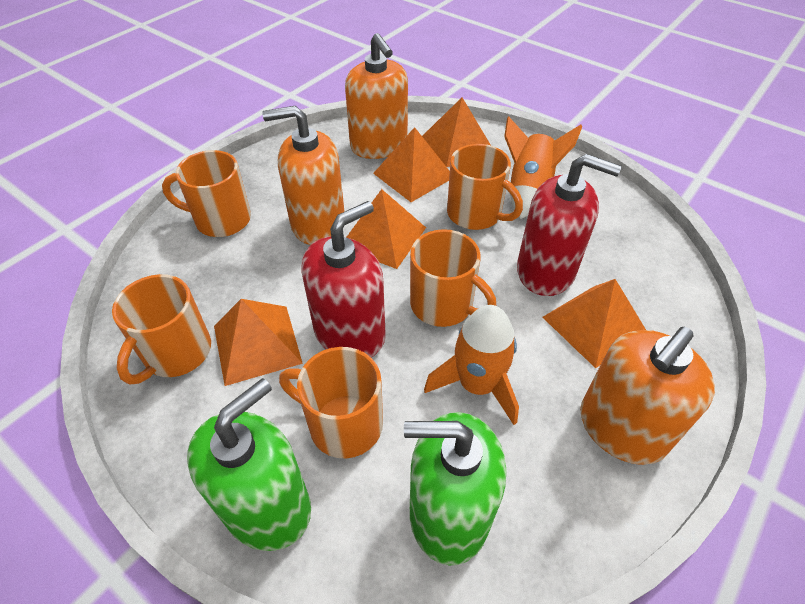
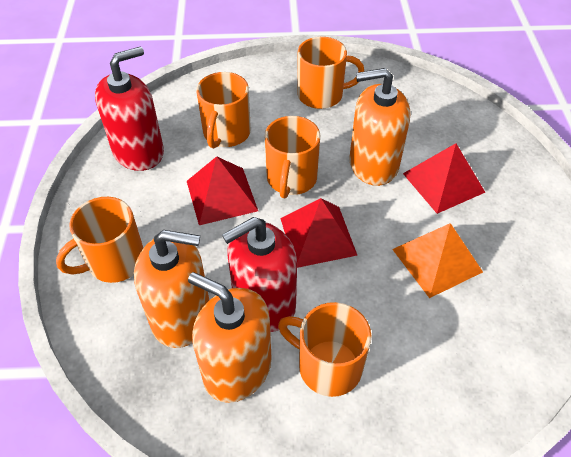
green soap dispenser: 2 -> 0
orange pyramid: 5 -> 1
orange rocket: 2 -> 0
red pyramid: 0 -> 3

